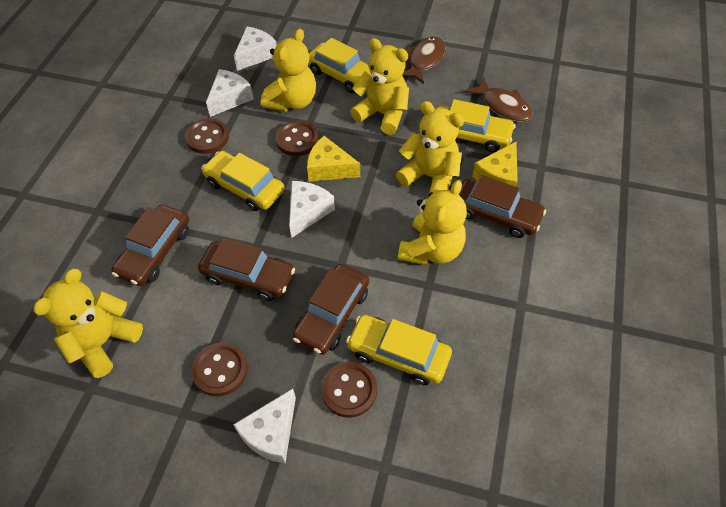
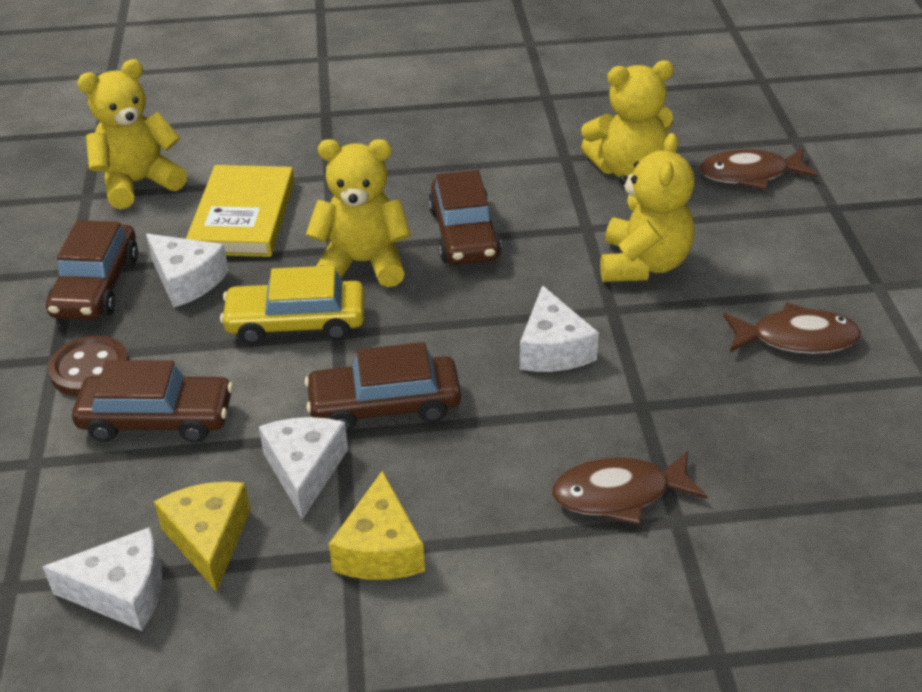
brown button: 4 -> 1
brown fish: 2 -> 3
yellow book: 0 -> 1
yellow car: 4 -> 1
yellow teddy bear: 5 -> 4

